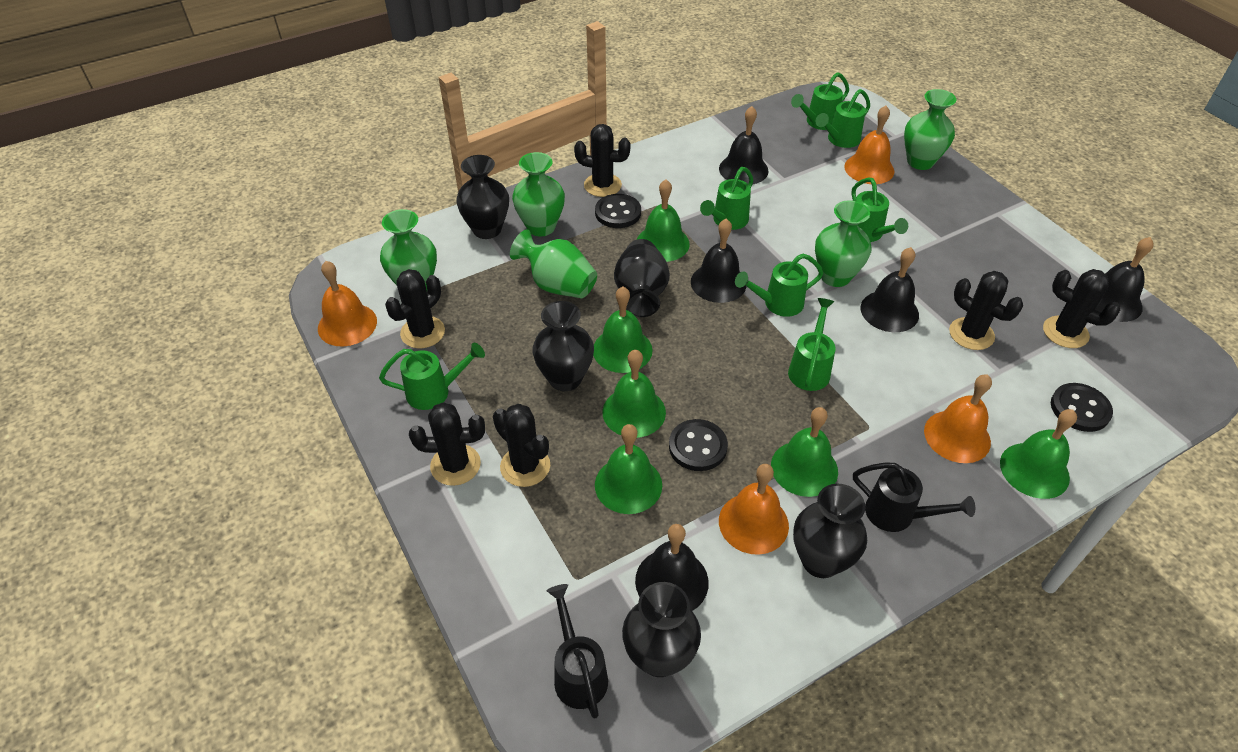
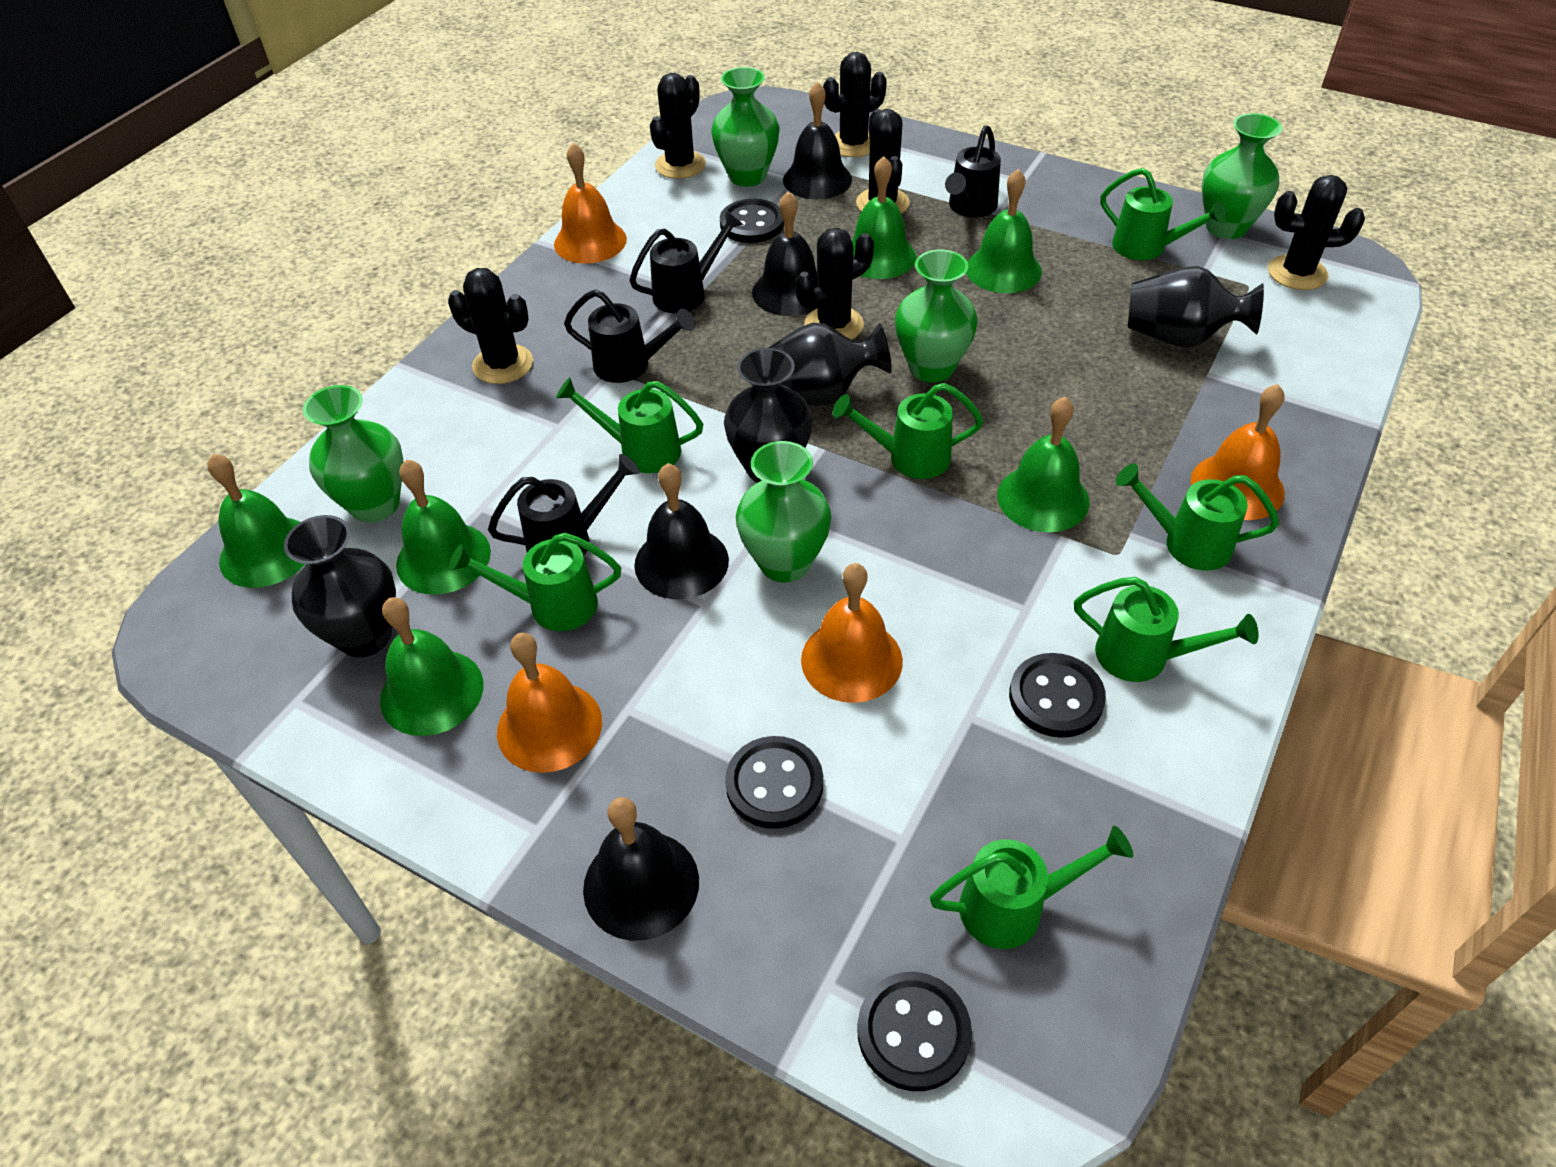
black bell: 5 -> 4
black button: 3 -> 4
black vase: 5 -> 4
black watering can: 2 -> 4

